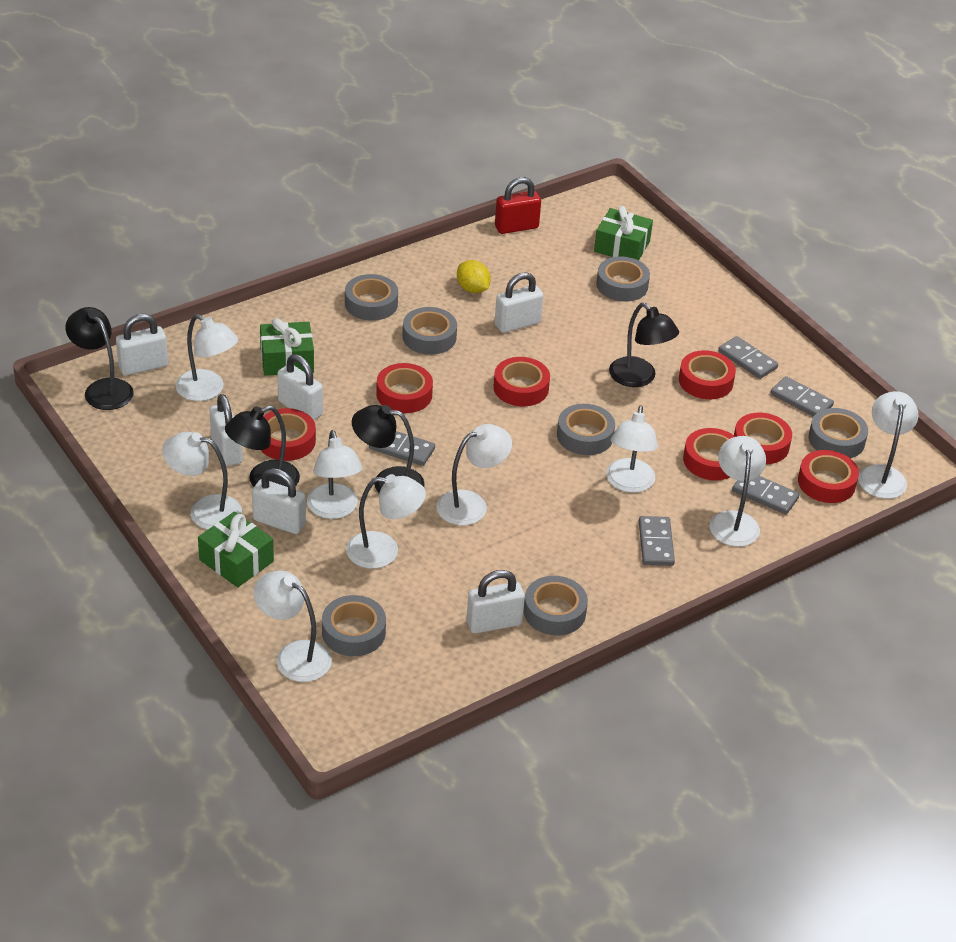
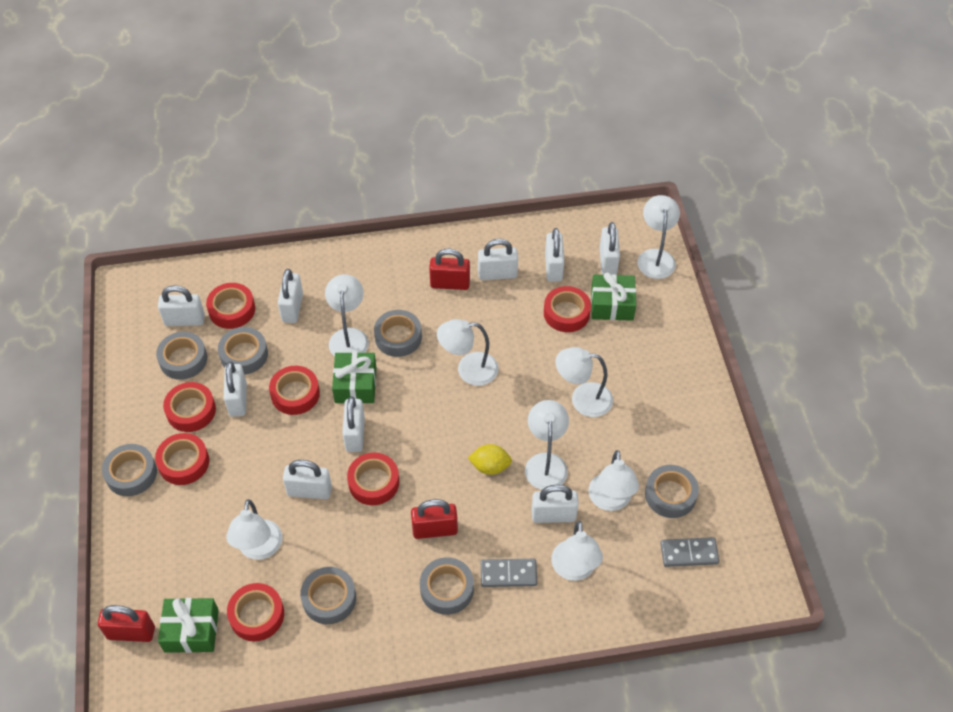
black lamp: 4 -> 0
grey domino: 5 -> 2
red padlock: 1 -> 3
white lamp: 9 -> 8
white padlock: 6 -> 9

